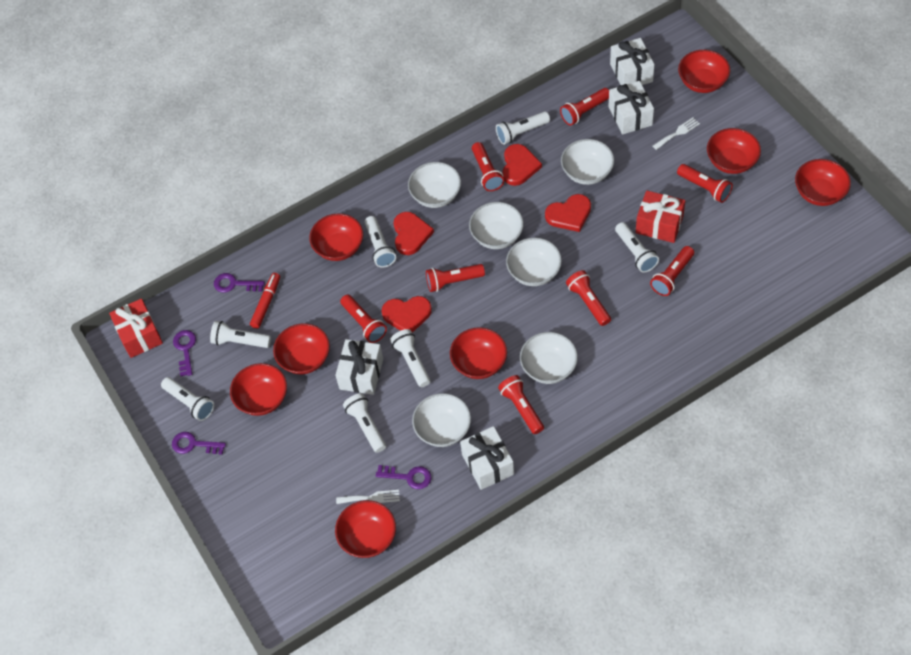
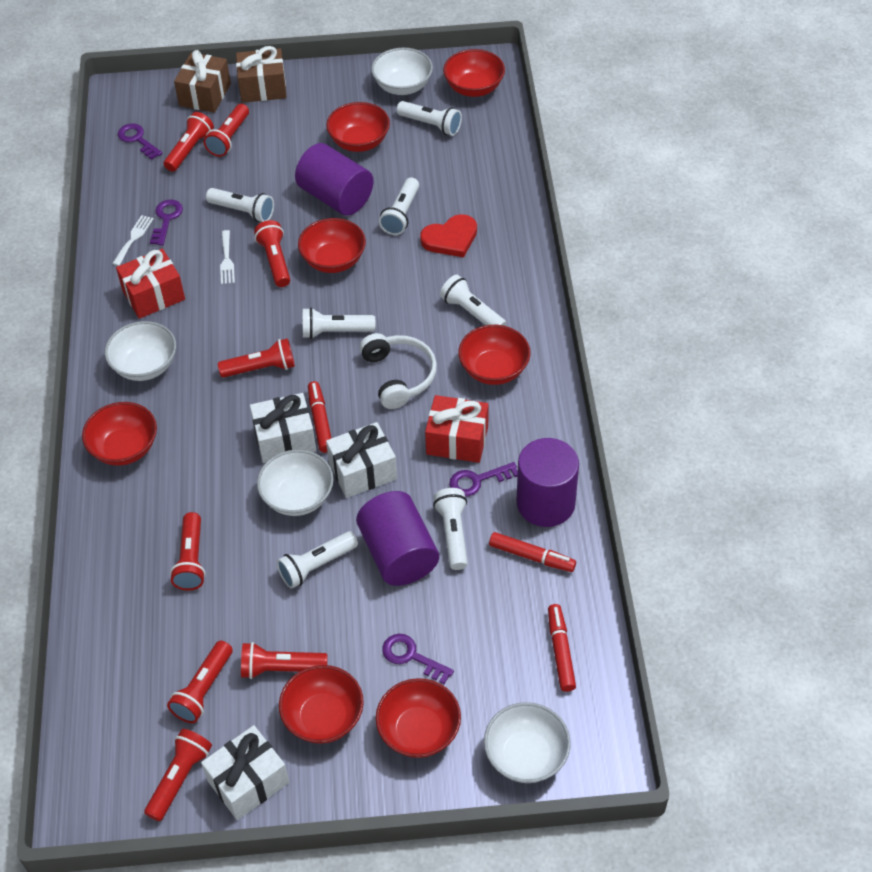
brown gift: 0 -> 2
purple cylinder: 0 -> 3
red bowl: 8 -> 7
red heart: 4 -> 1
red marker: 1 -> 3
white bowl: 6 -> 4
white gift: 4 -> 3
white headphones: 0 -> 1

